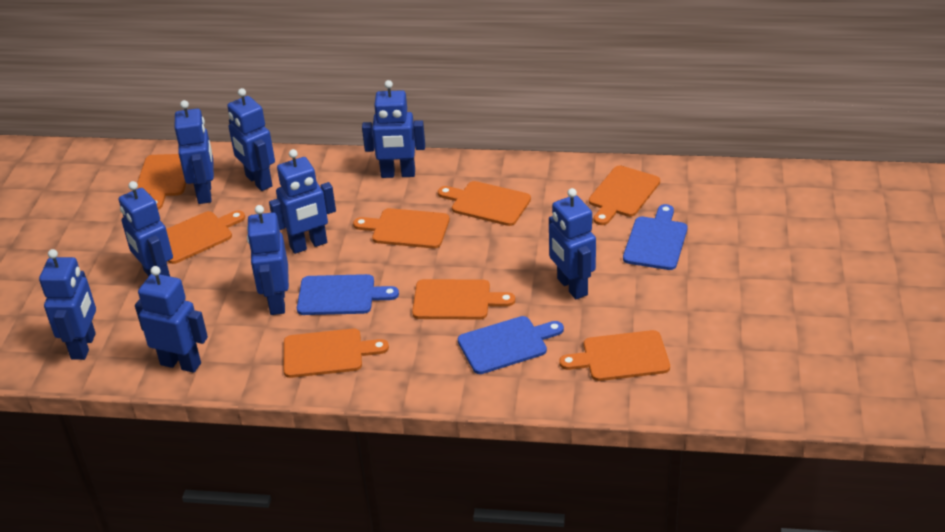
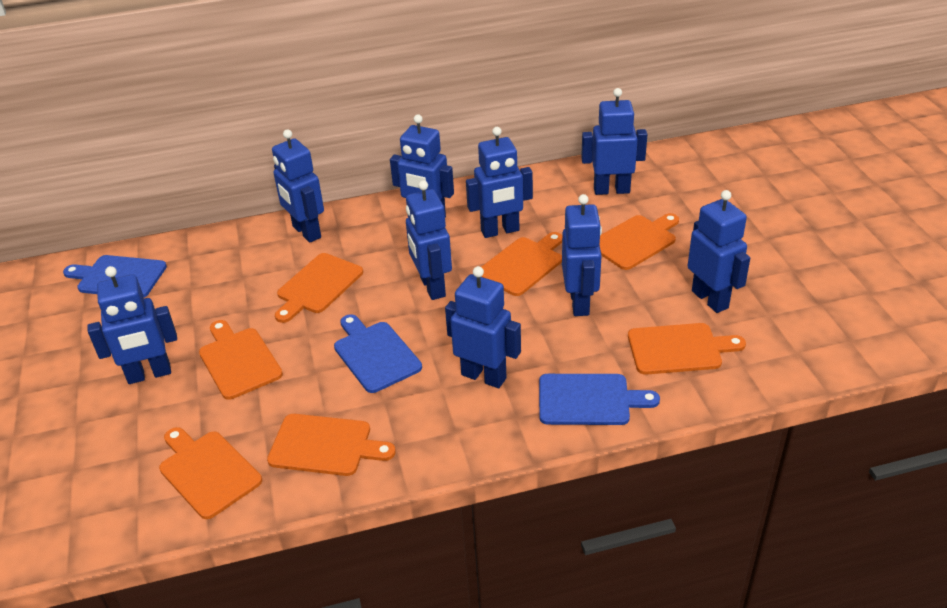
orange cutting board: 8 -> 7

